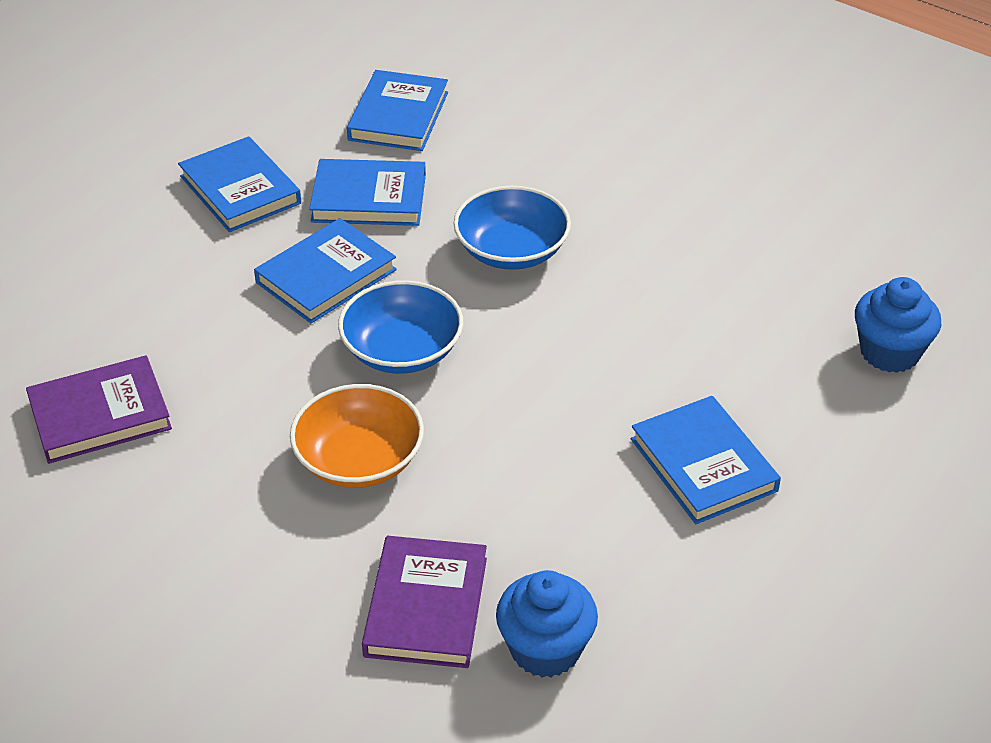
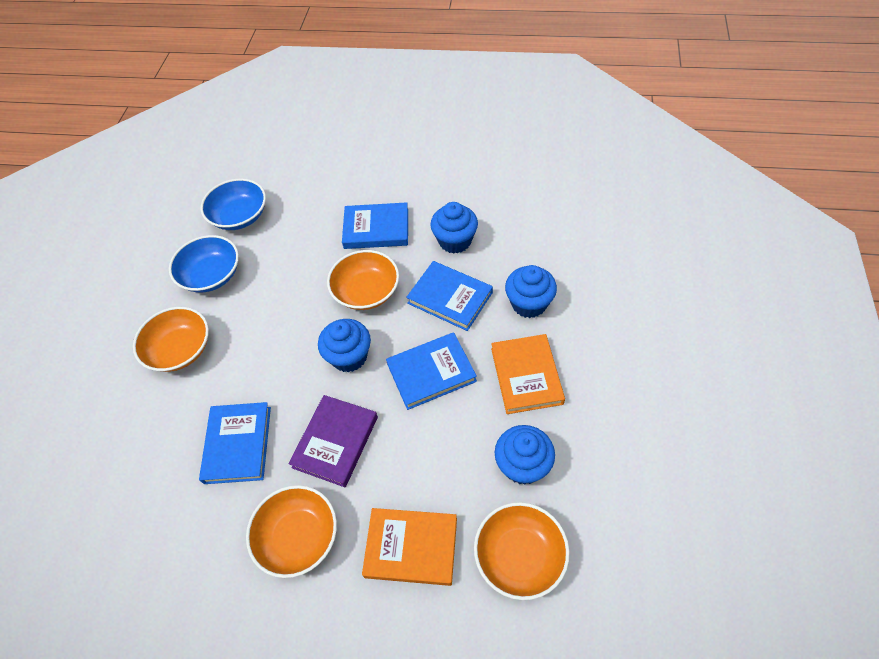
blue book: 5 -> 4
blue cupcake: 2 -> 4
orange book: 0 -> 2
orange bowl: 1 -> 4
purple book: 2 -> 1

